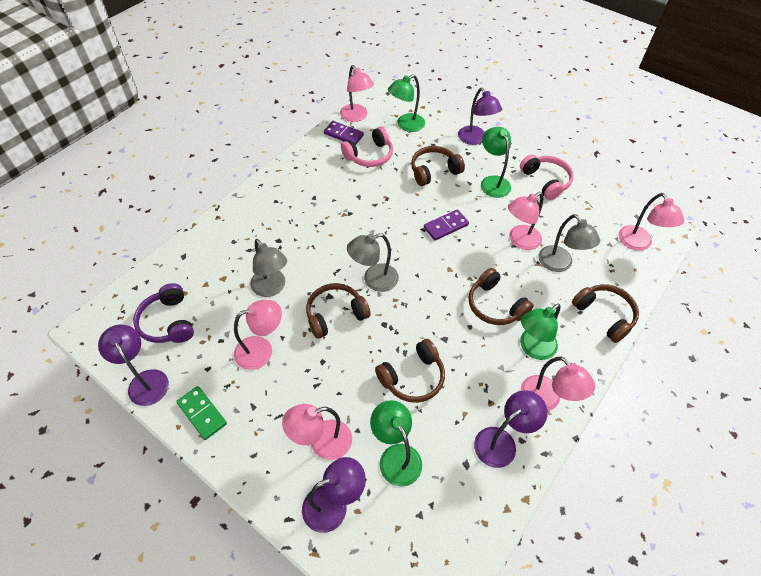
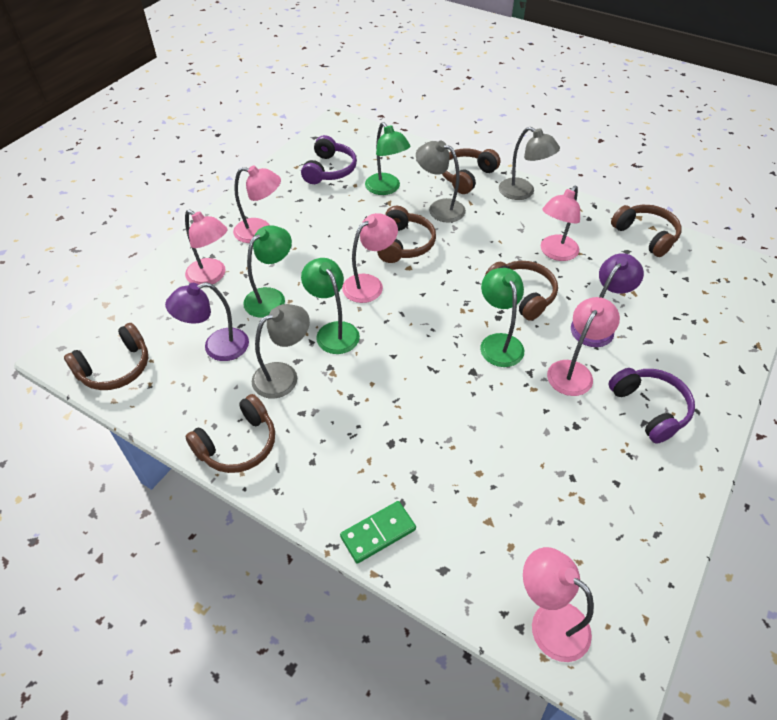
brown headphones: 5 -> 6
pink headphones: 2 -> 0
purple domino: 2 -> 0
purple headphones: 1 -> 2
purple lamp: 4 -> 2

